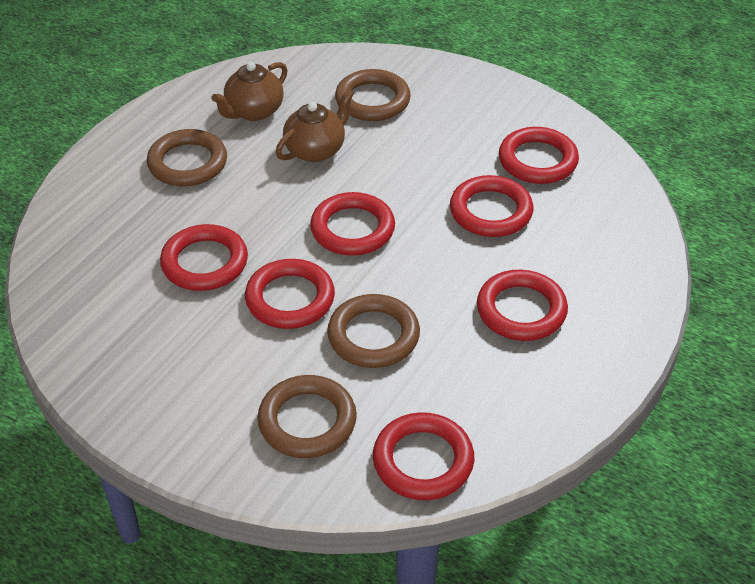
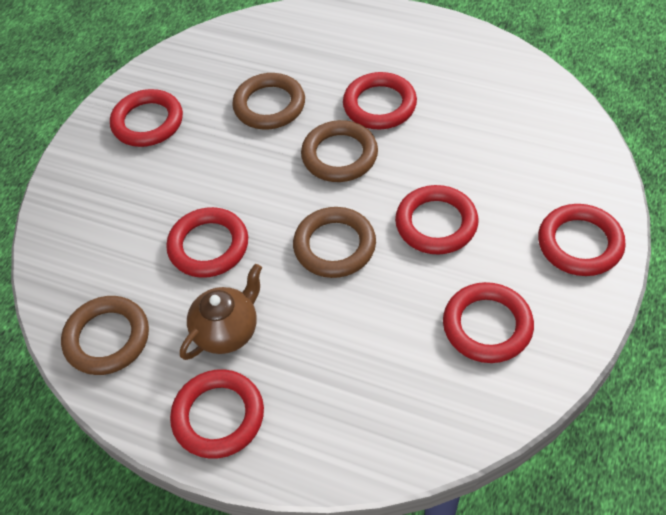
brown teapot: 2 -> 1

